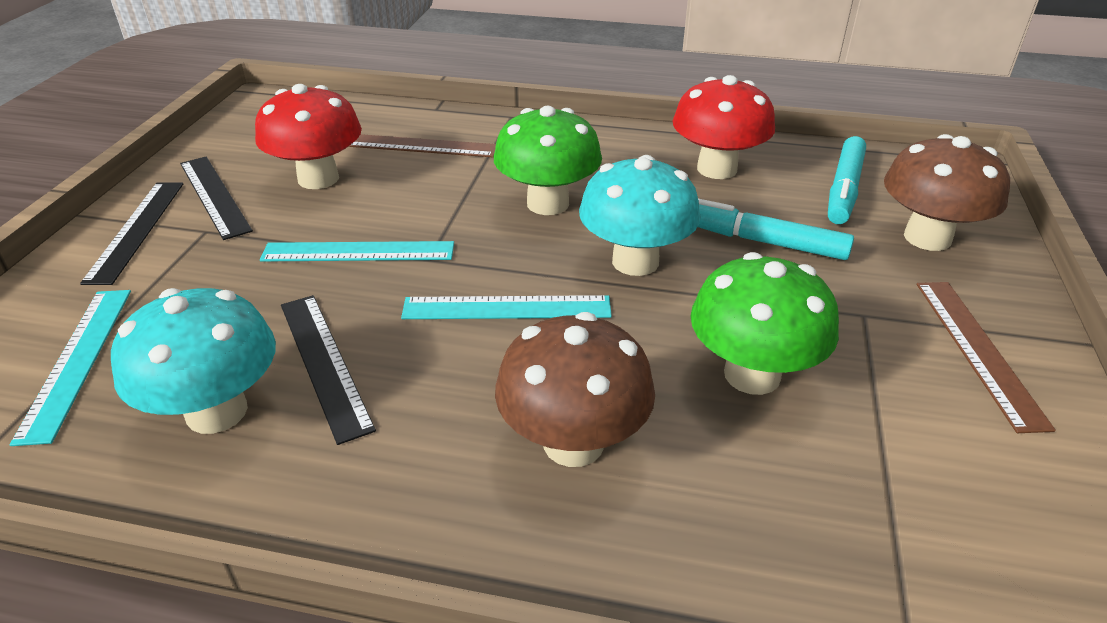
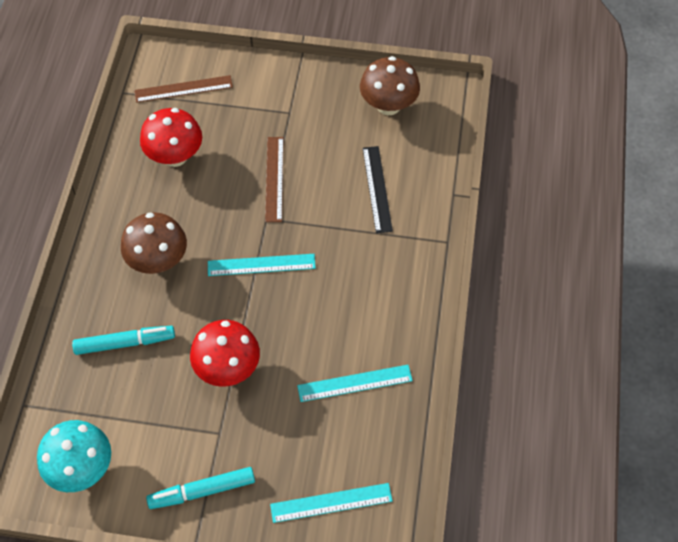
black ruler: 3 -> 1
green mushroom: 2 -> 0
turquoise mushroom: 2 -> 1

